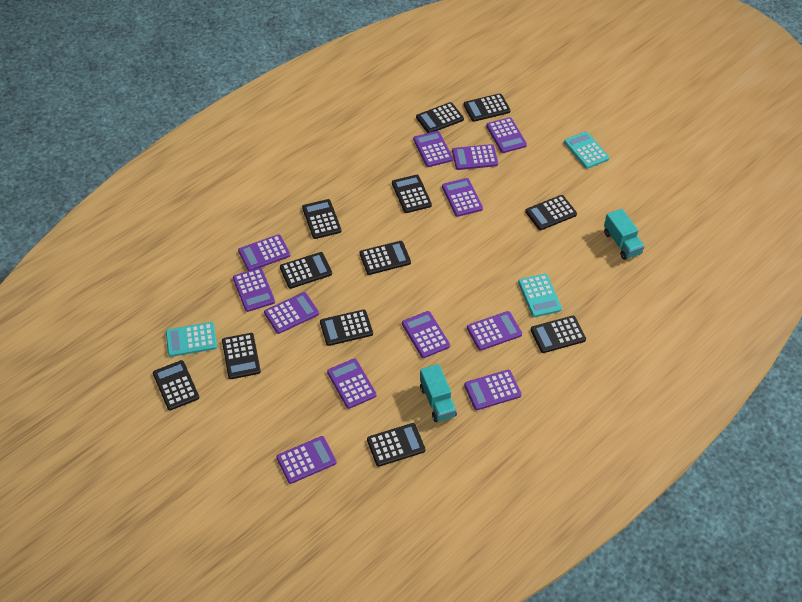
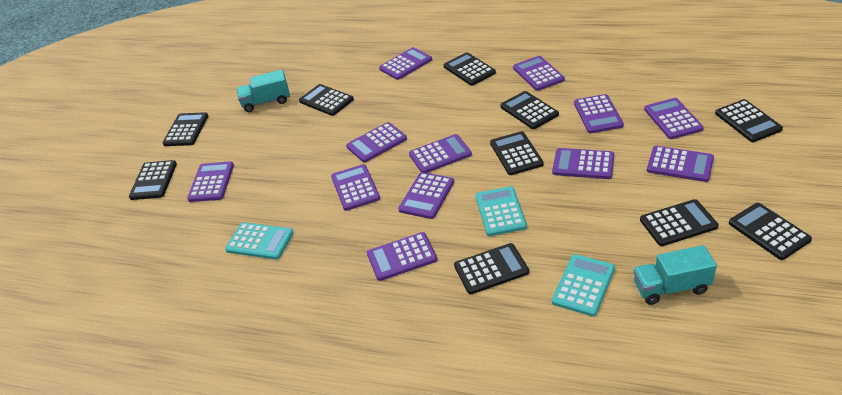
black calculator: 12 -> 10

